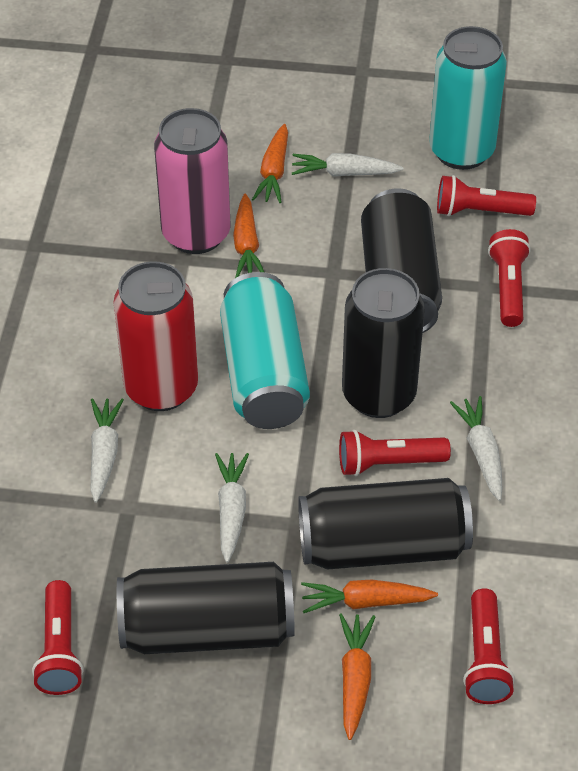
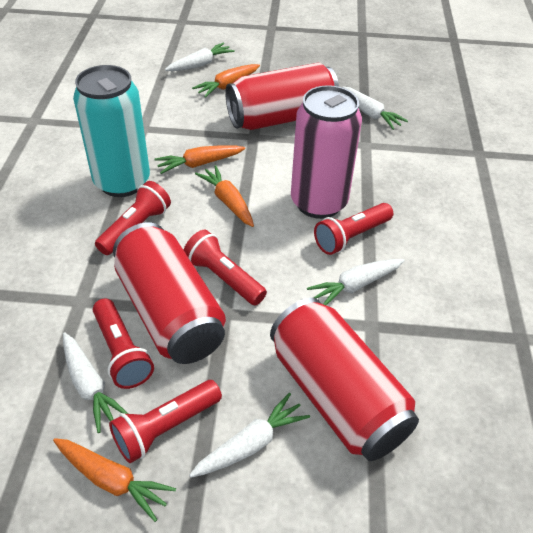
black can: 4 -> 0
red can: 1 -> 3
turquoise can: 2 -> 1
white carrot: 4 -> 5

